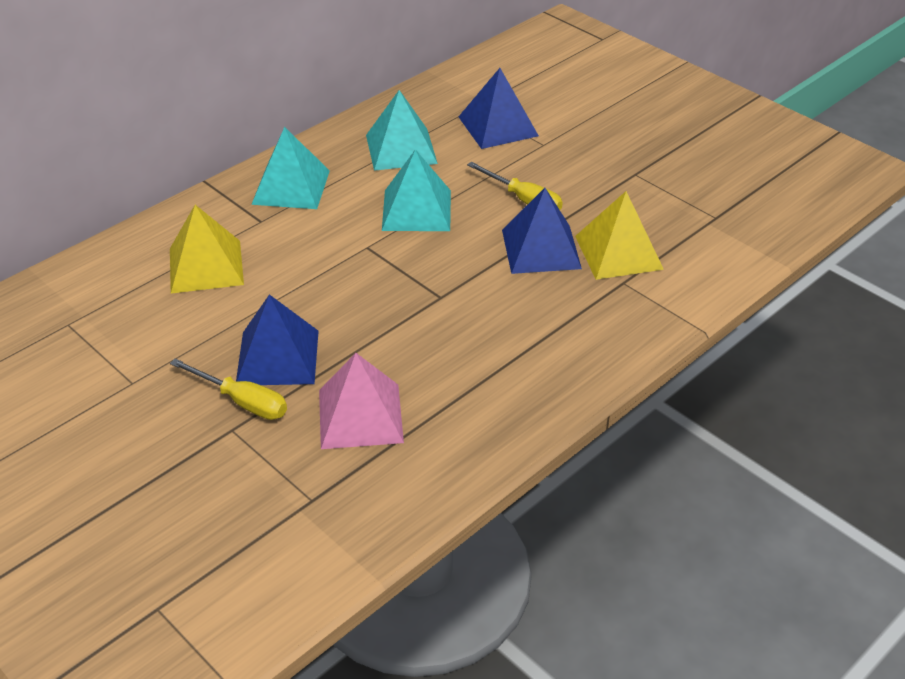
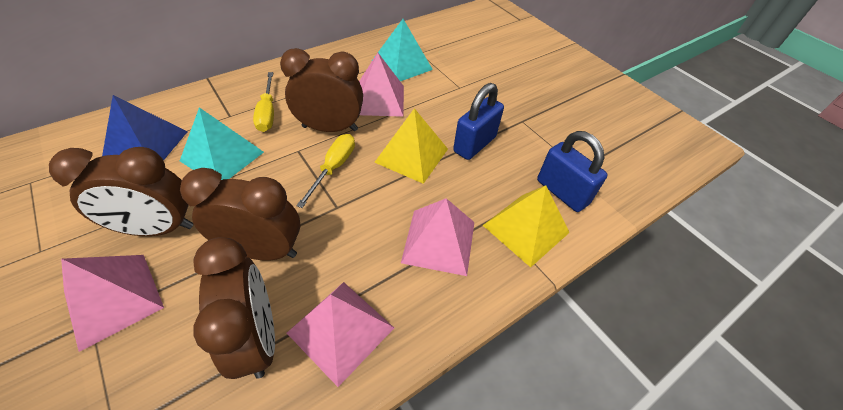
blue padlock: 0 -> 2
blue pyramid: 3 -> 1
brown clock: 0 -> 4
pink pyramid: 1 -> 4
turquoise pyramid: 3 -> 2

